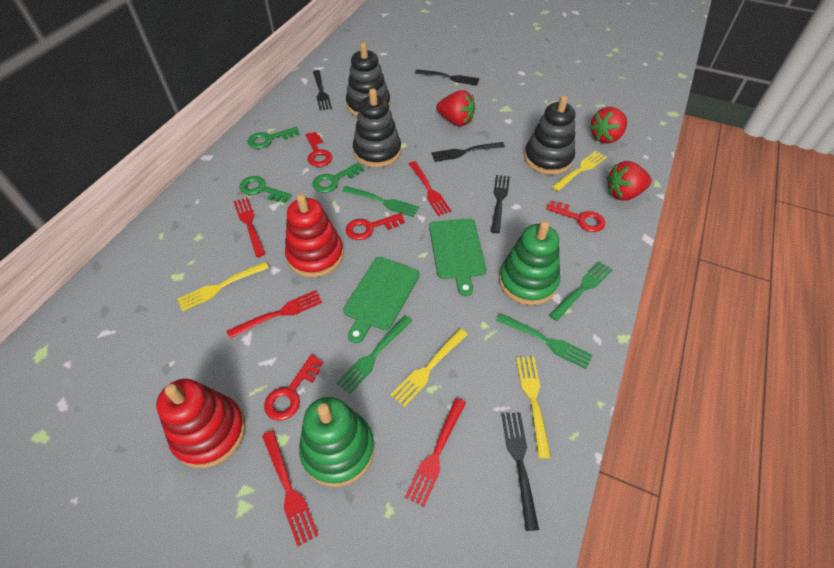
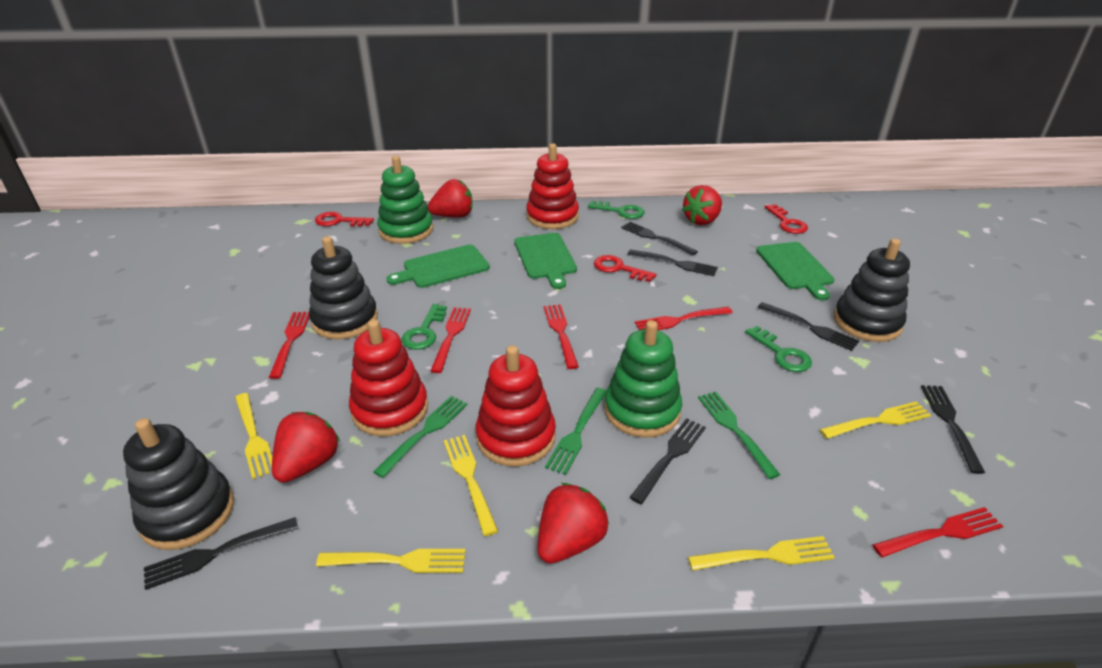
black fork: 5 -> 6
green cutting board: 2 -> 3
green fork: 4 -> 3
red key: 4 -> 3
red stacking toy: 2 -> 3
red strawberry: 3 -> 4
yellow fork: 4 -> 5

